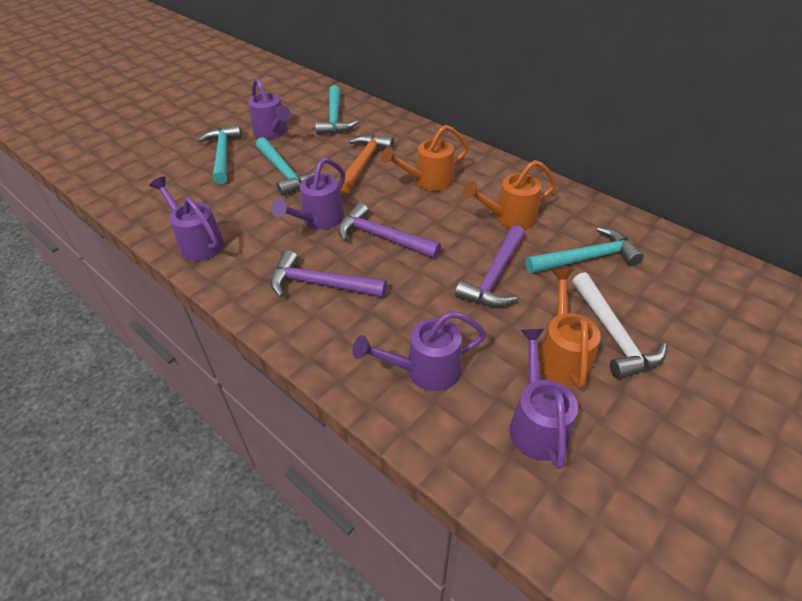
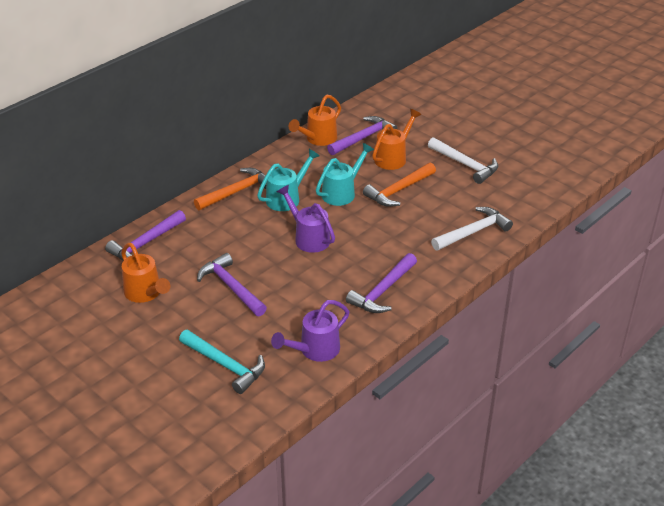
orange hammer: 1 -> 2
purple hammer: 3 -> 4
purple watering can: 5 -> 2
turquoise hammer: 4 -> 1
turquoise watering can: 0 -> 2
white hammer: 1 -> 2

